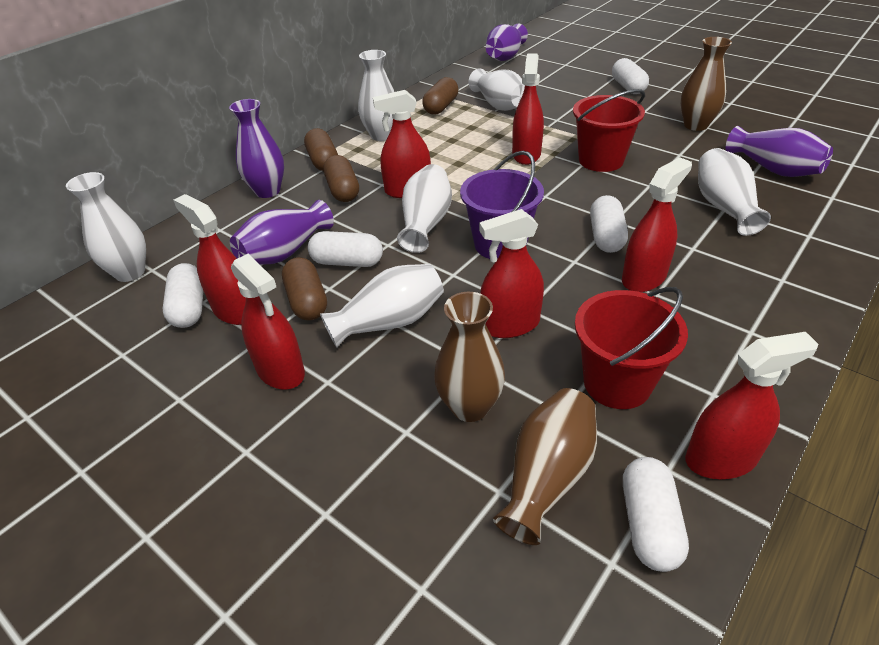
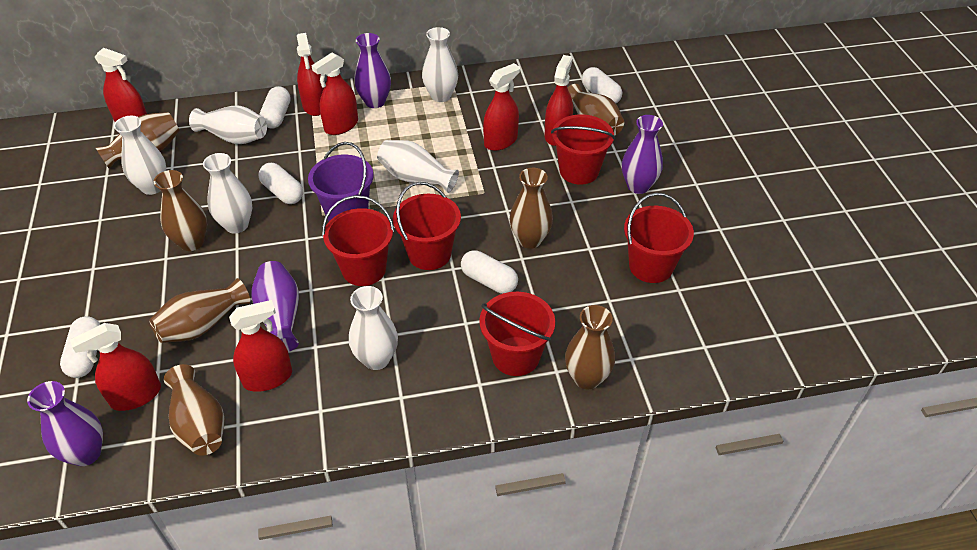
brown capsule: 4 -> 0
brown vase: 3 -> 7
red bucket: 2 -> 5

